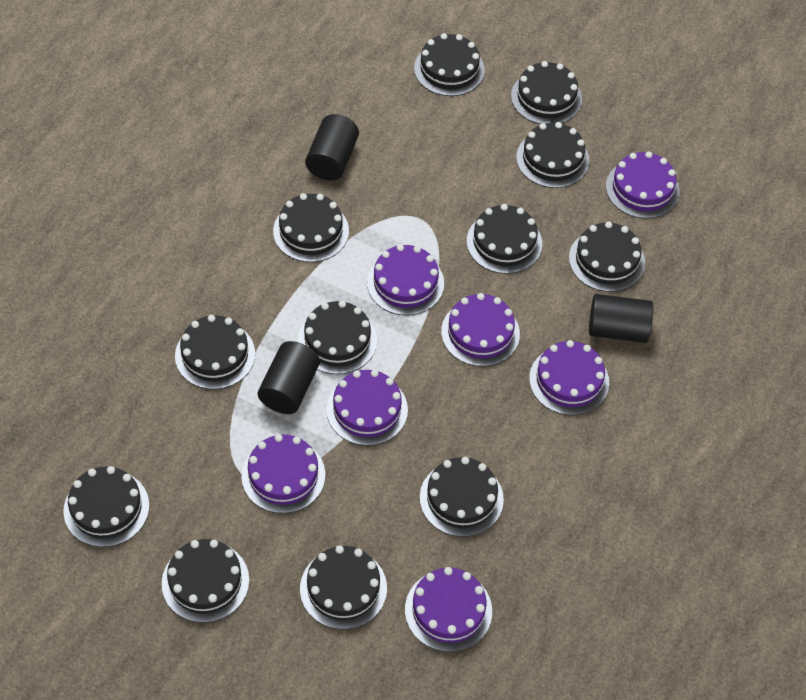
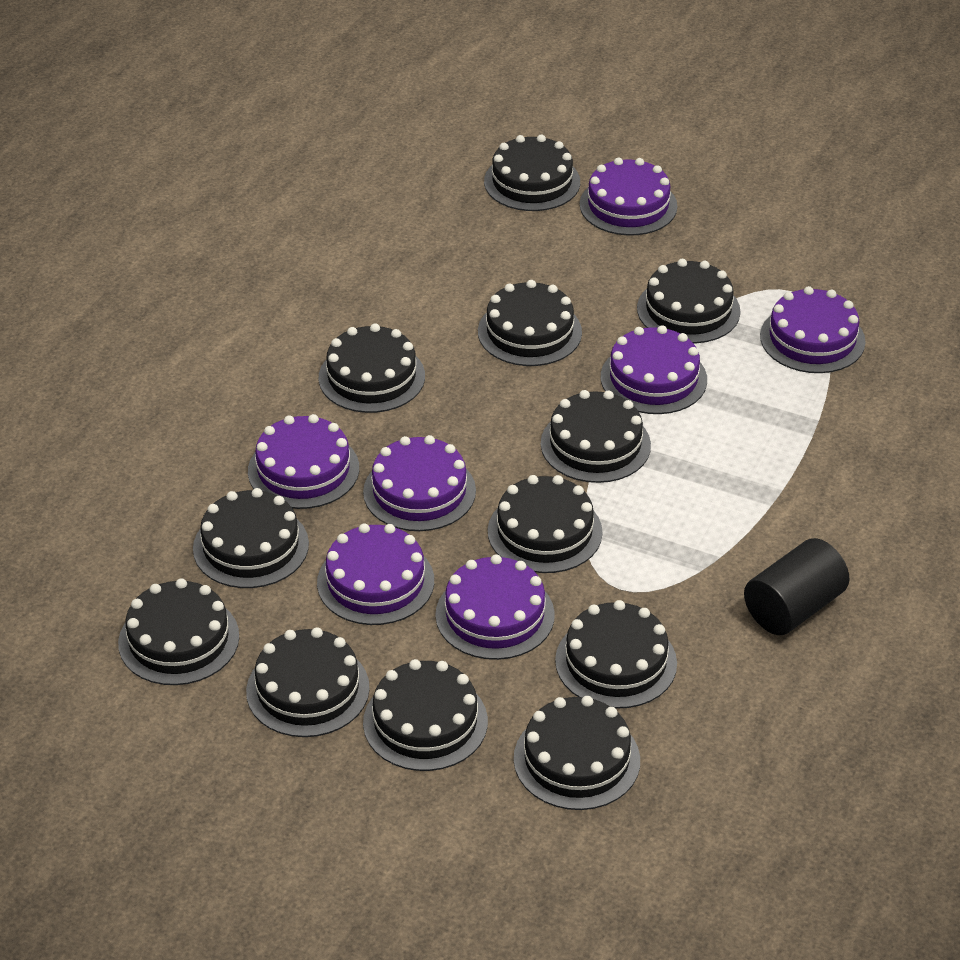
black cylinder: 3 -> 1

